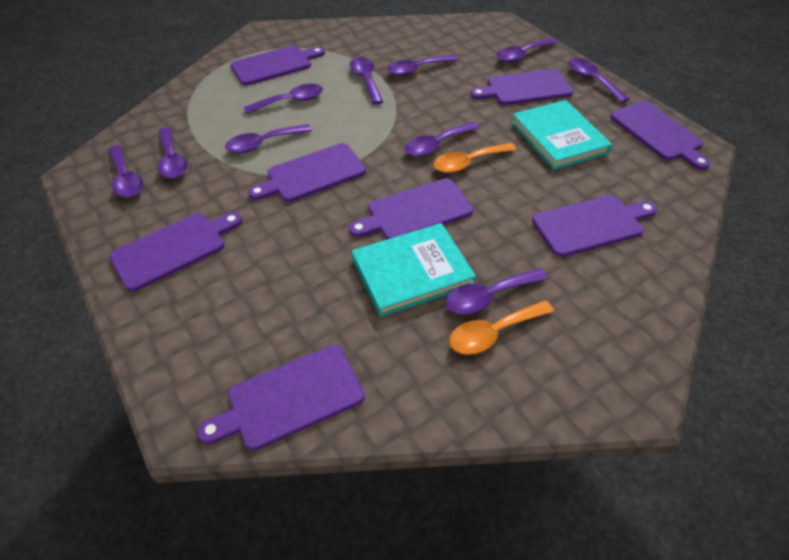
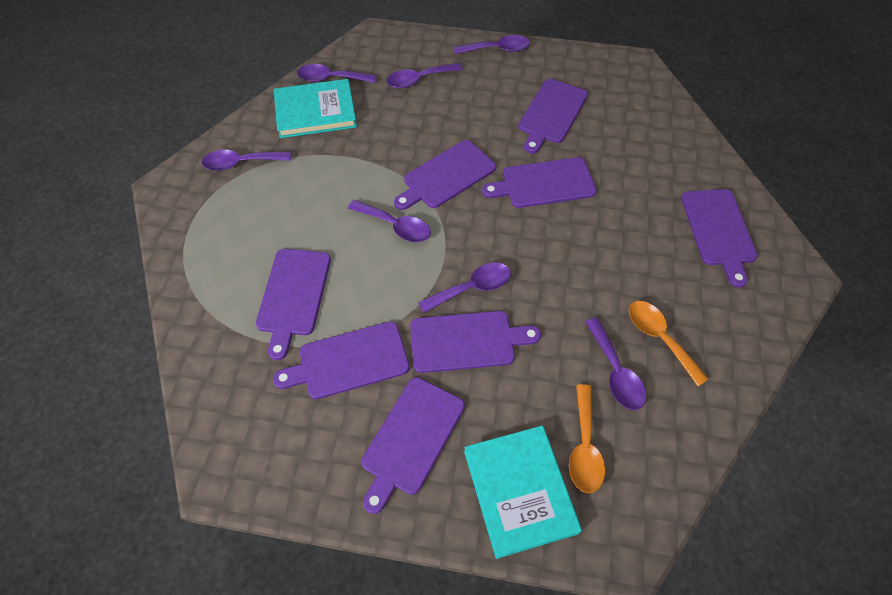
purple spoon: 10 -> 7

